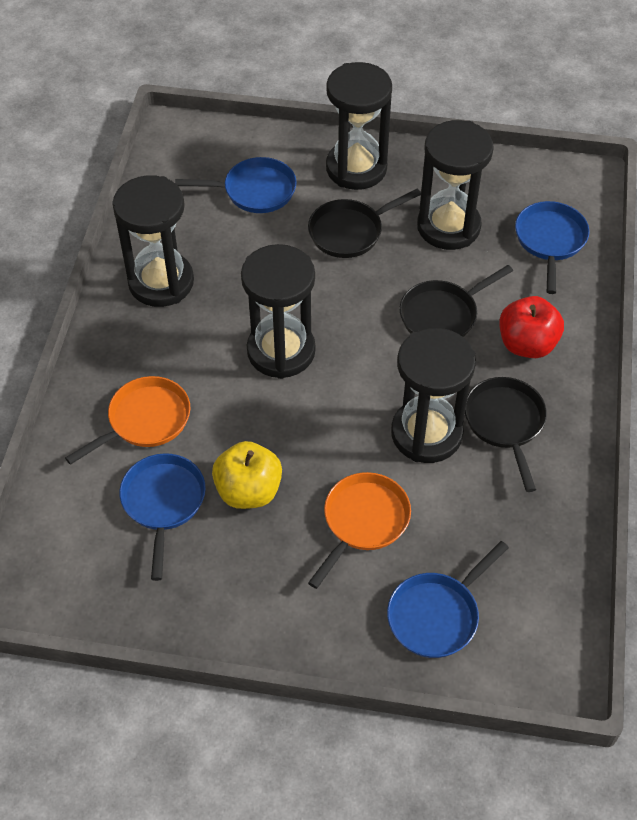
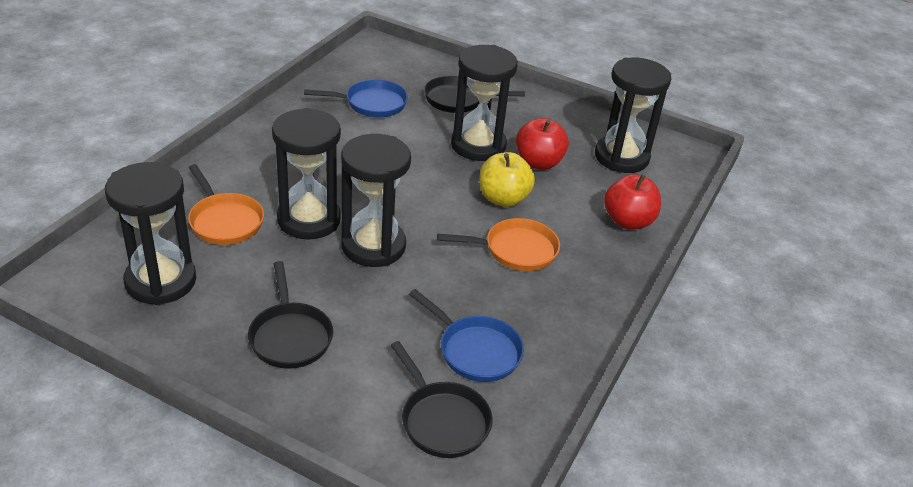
blue pan: 4 -> 2
red apple: 1 -> 2

